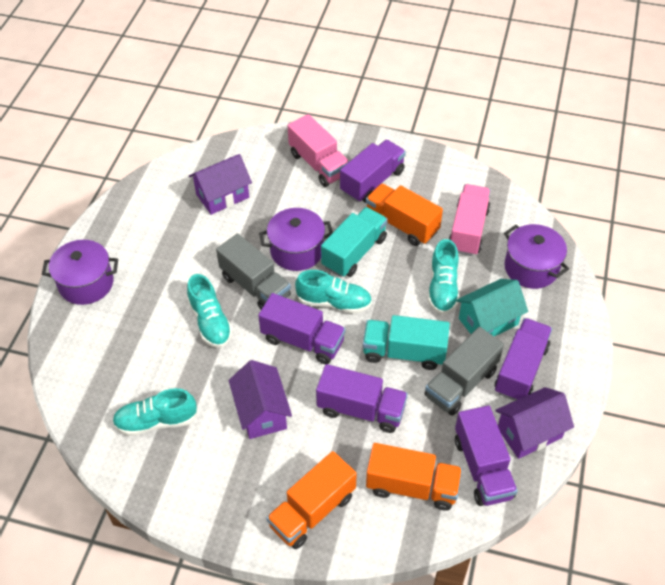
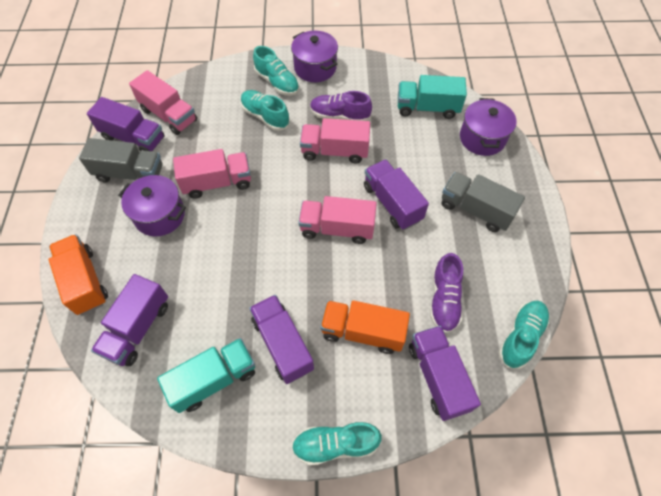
orange truck: 3 -> 2
pink truck: 2 -> 4
purple house: 3 -> 0
purple shoe: 0 -> 2
turquoise house: 1 -> 0

